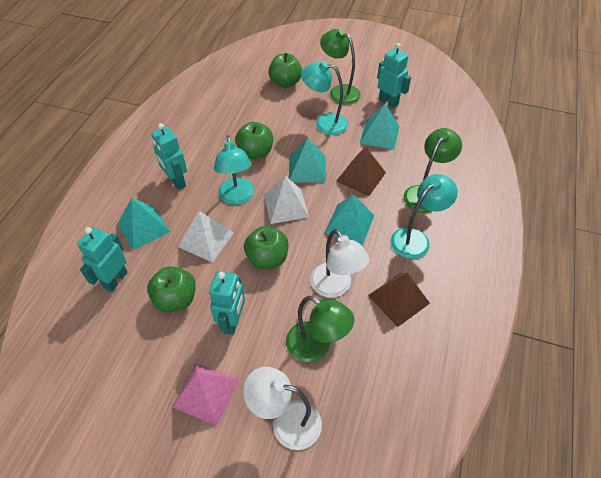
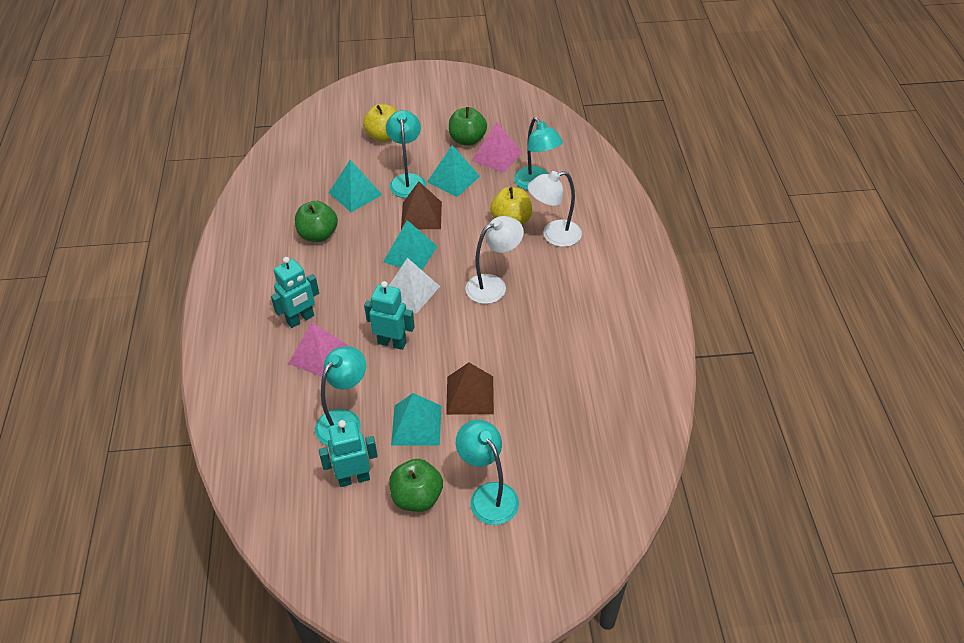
green apple: 4 -> 3
green lamp: 3 -> 0
pink pyramid: 1 -> 2
turquoise lamp: 3 -> 4
turquoise robot: 4 -> 3
white pyramid: 2 -> 1
yellow apple: 0 -> 2

